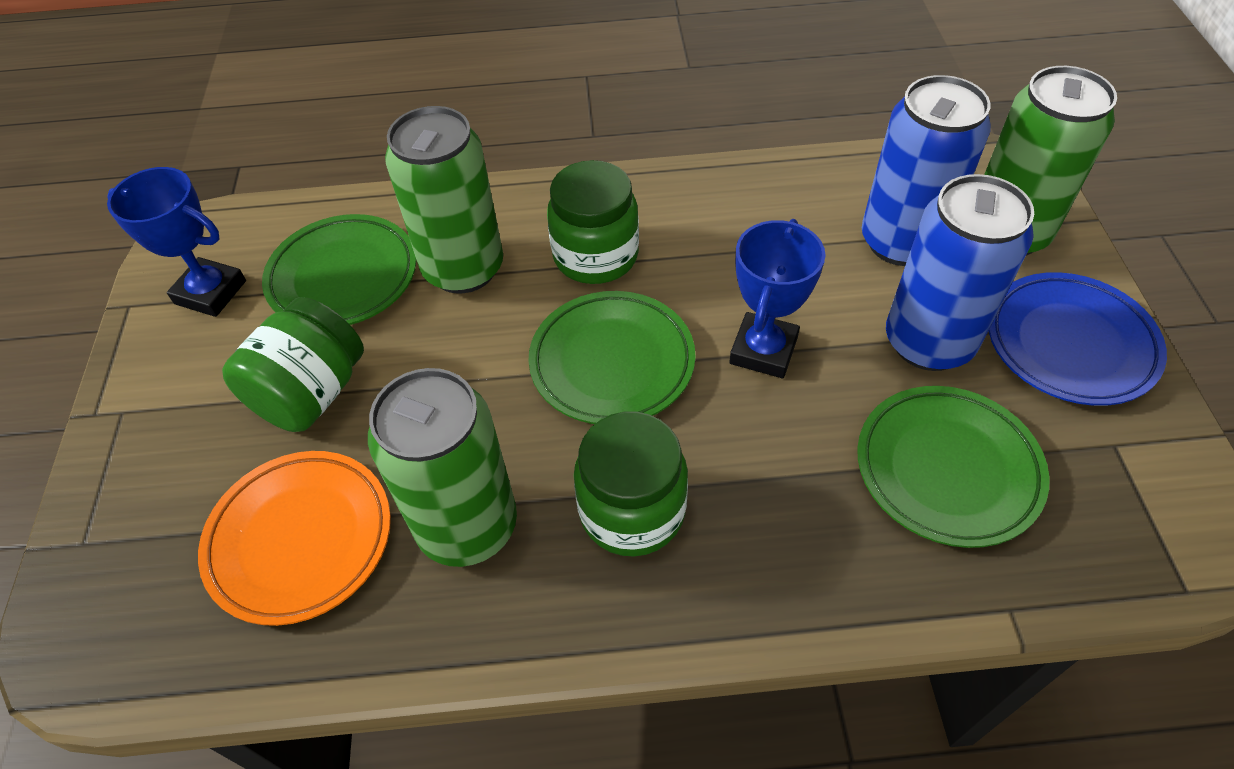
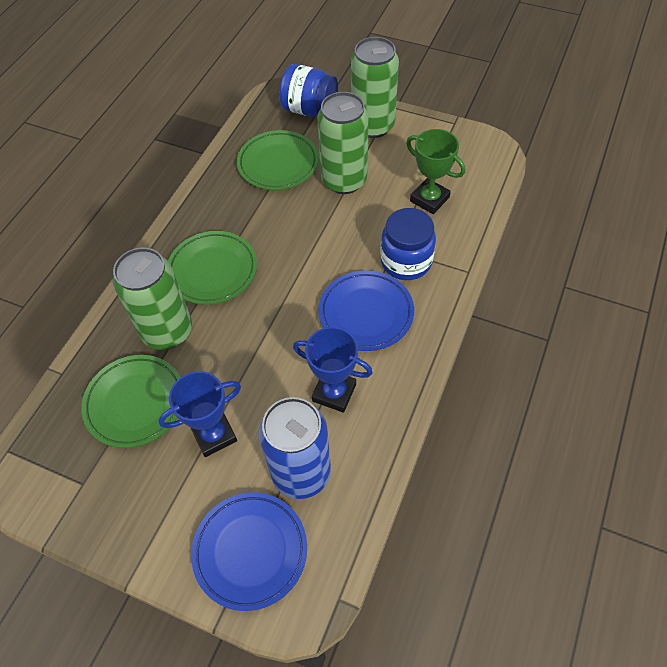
blue can: 2 -> 1
blue jar: 0 -> 2
blue plate: 1 -> 2
green jar: 3 -> 0
green trophy: 0 -> 1
orange plate: 1 -> 0

